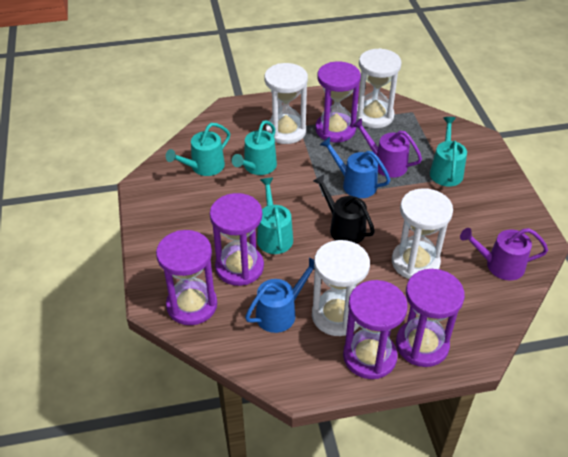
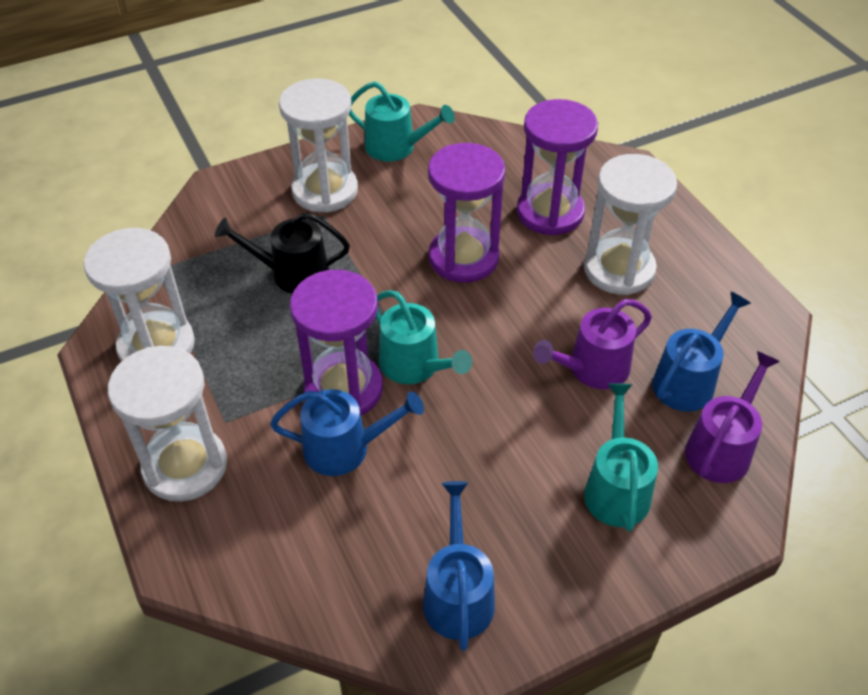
blue watering can: 2 -> 3
purple hourglass: 5 -> 3
turquoise watering can: 4 -> 3

